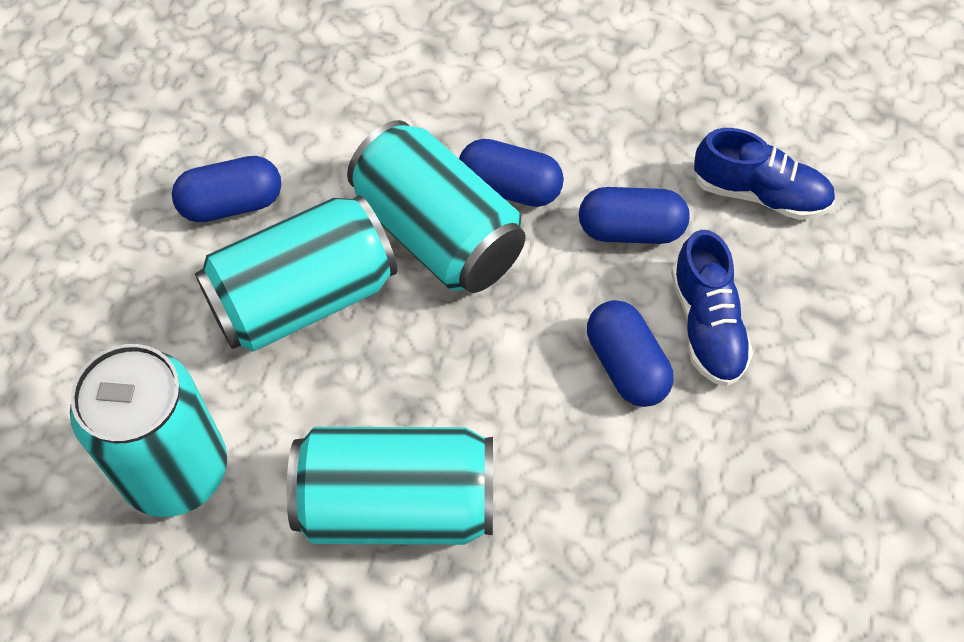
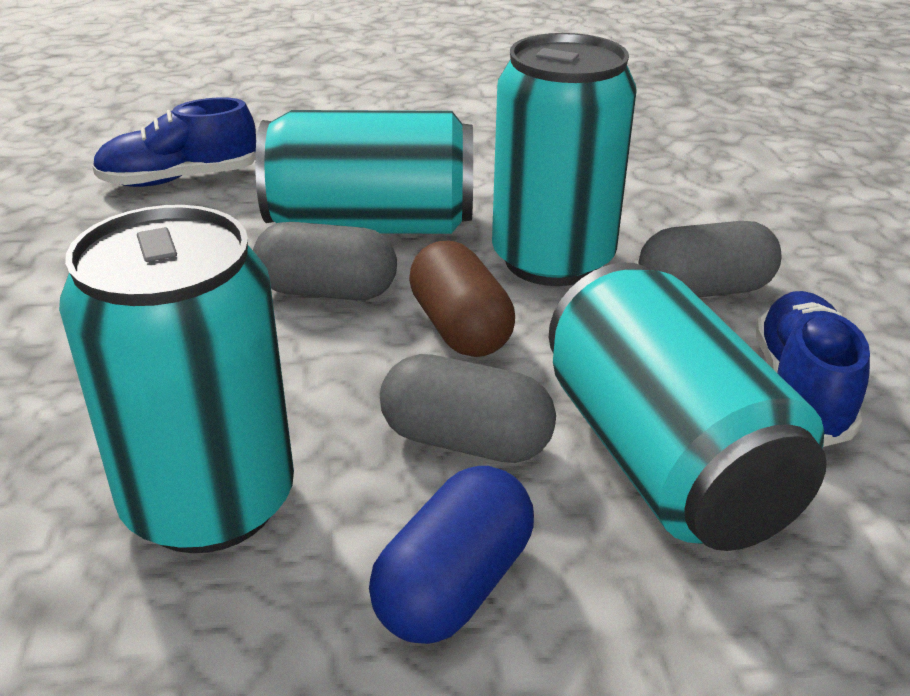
blue capsule: 4 -> 1
brown capsule: 0 -> 1
grey capsule: 0 -> 3

